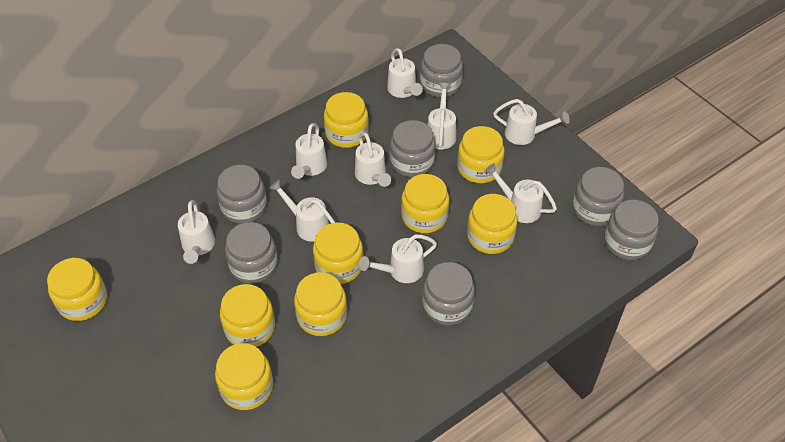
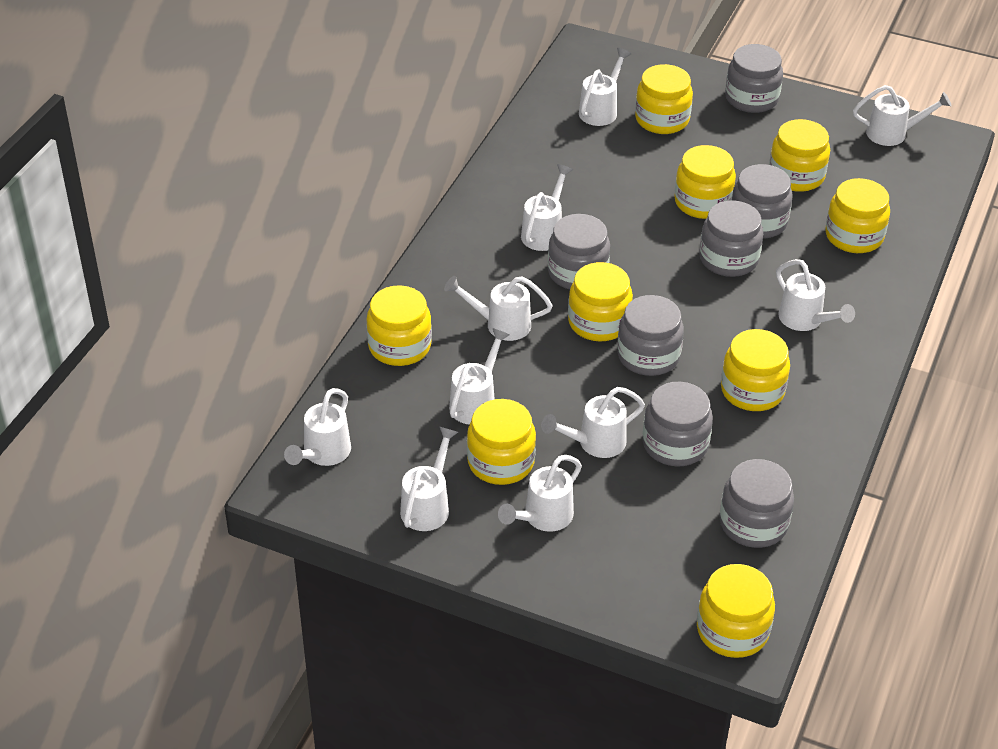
white watering can: 9 -> 10

